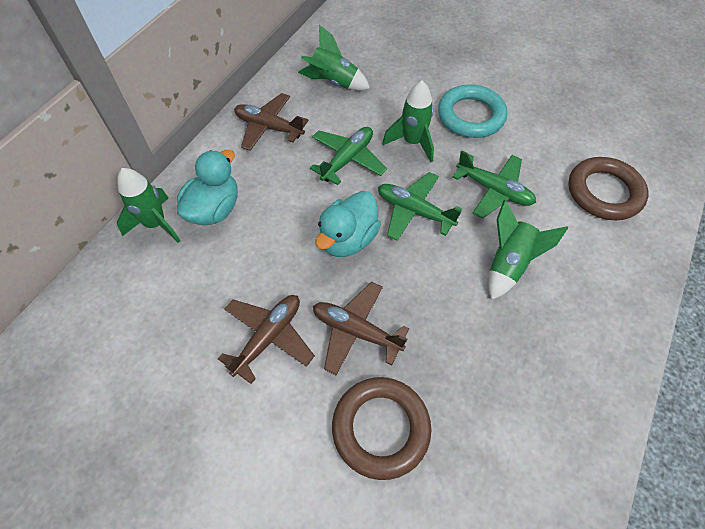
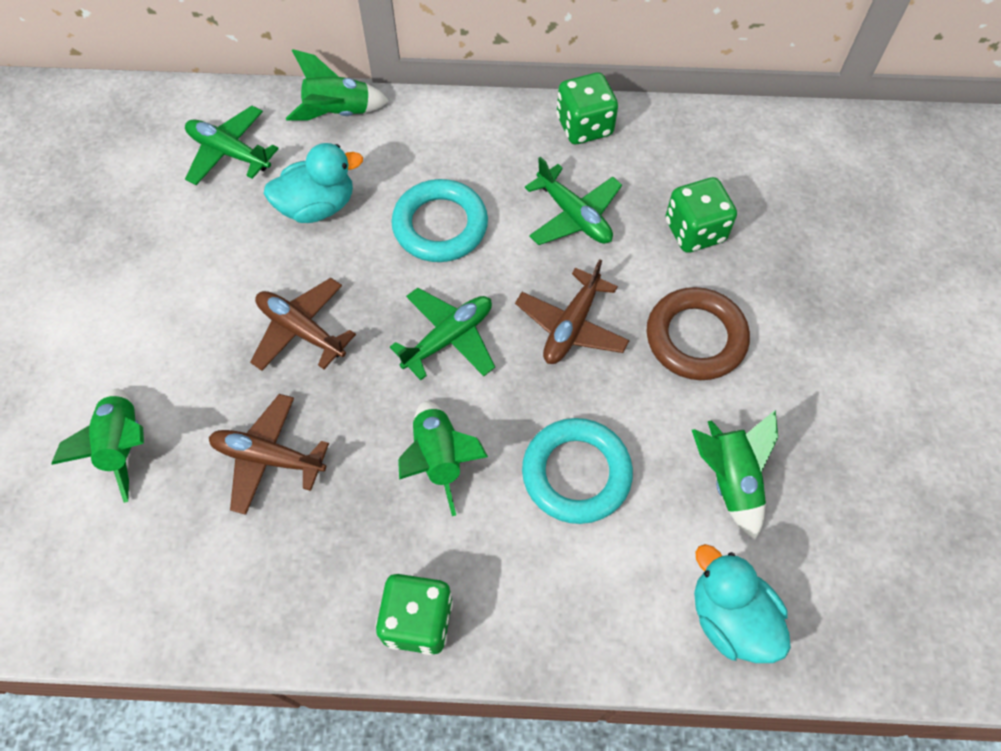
brown ring: 2 -> 1
green dice: 0 -> 3
turquoise ring: 1 -> 2

